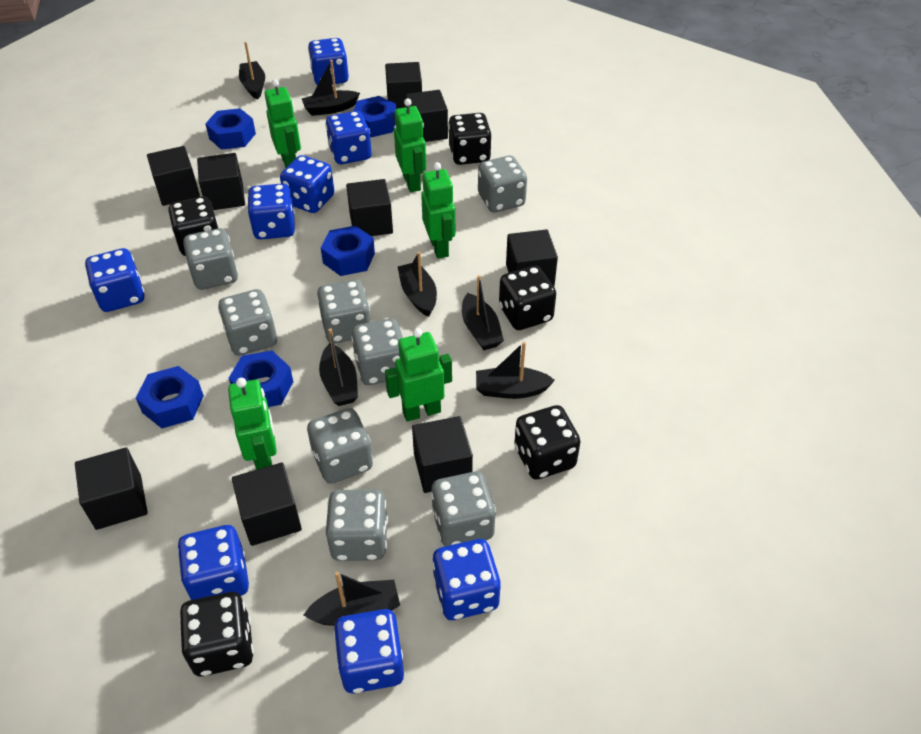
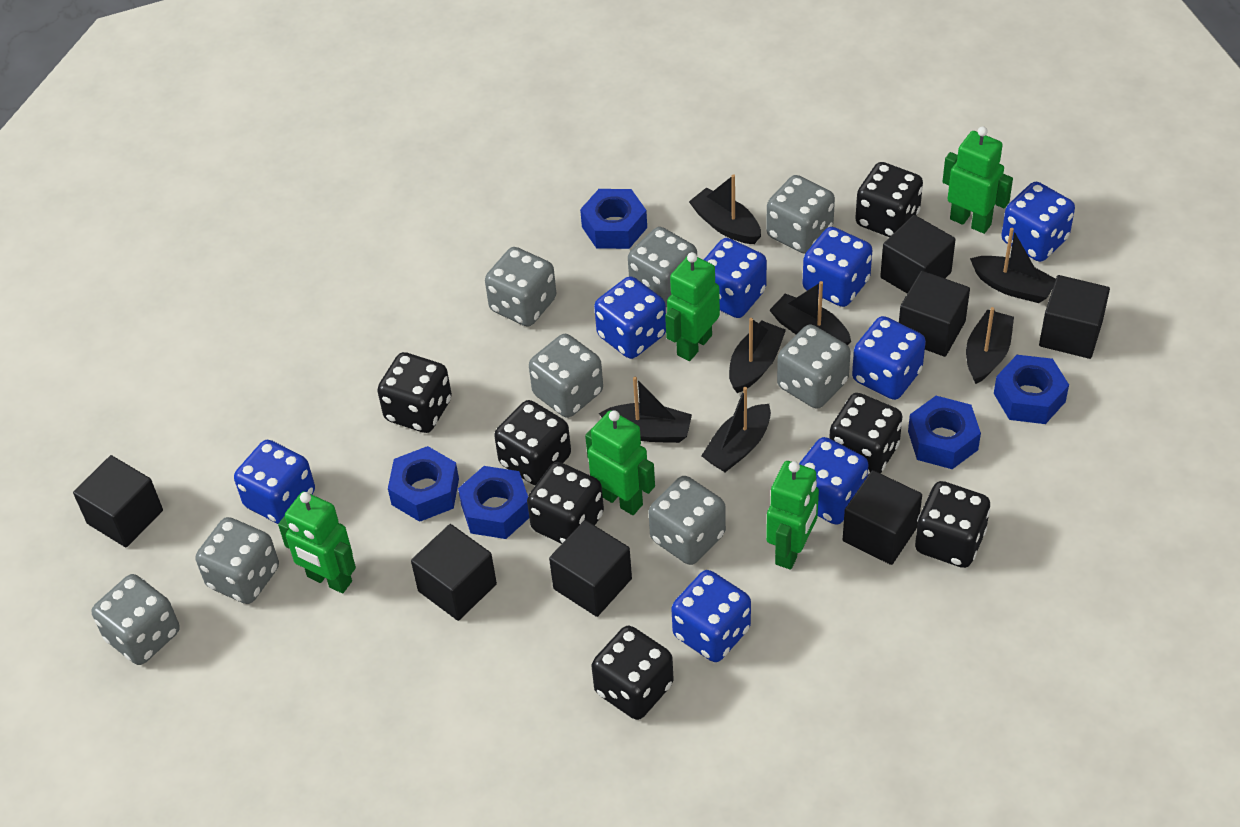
black cube: 9 -> 7
black dice: 5 -> 7

